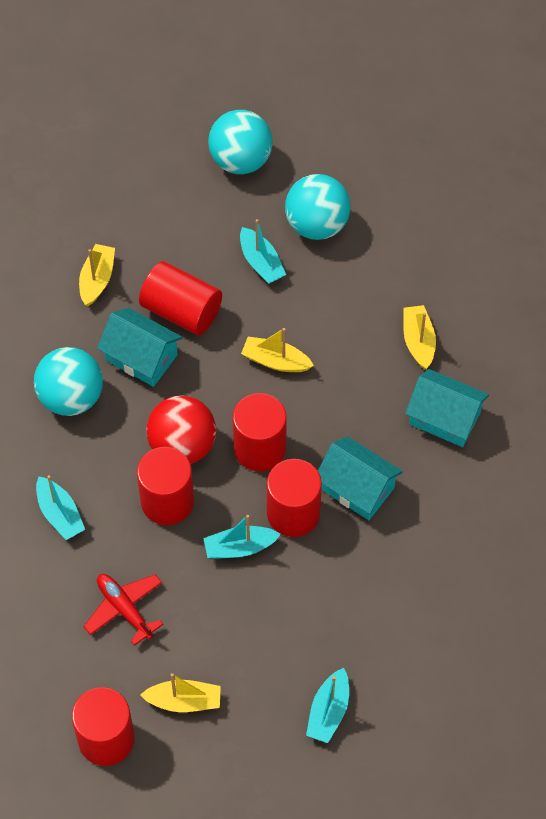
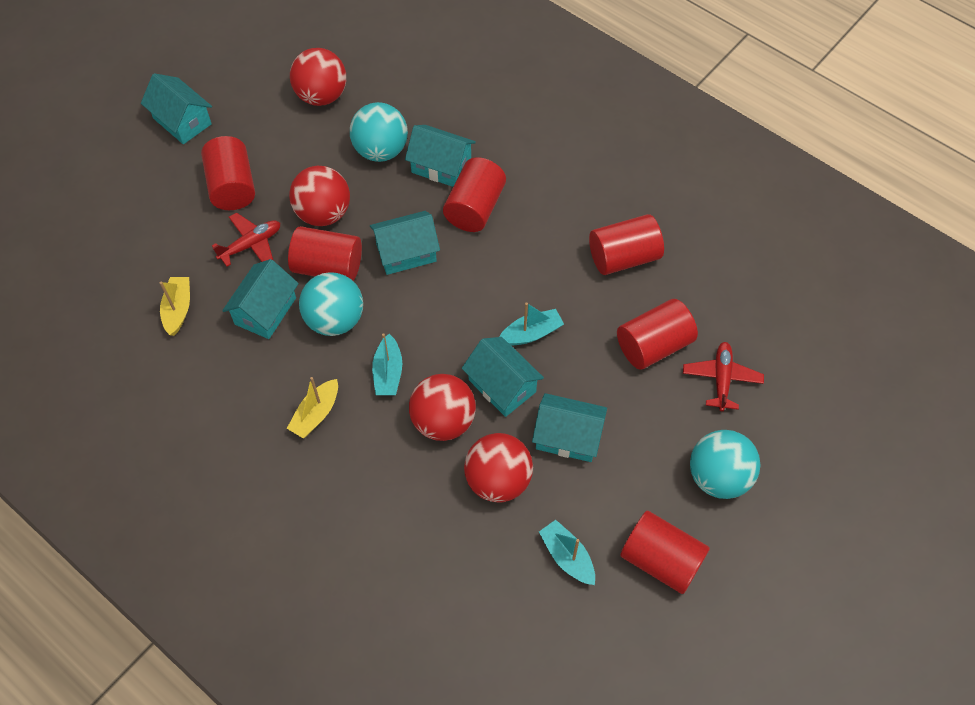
red ball: 1 -> 4
red cylinder: 5 -> 6
red plane: 1 -> 2
turquoise boat: 4 -> 3
turquoise house: 3 -> 6
yellow boat: 4 -> 2

